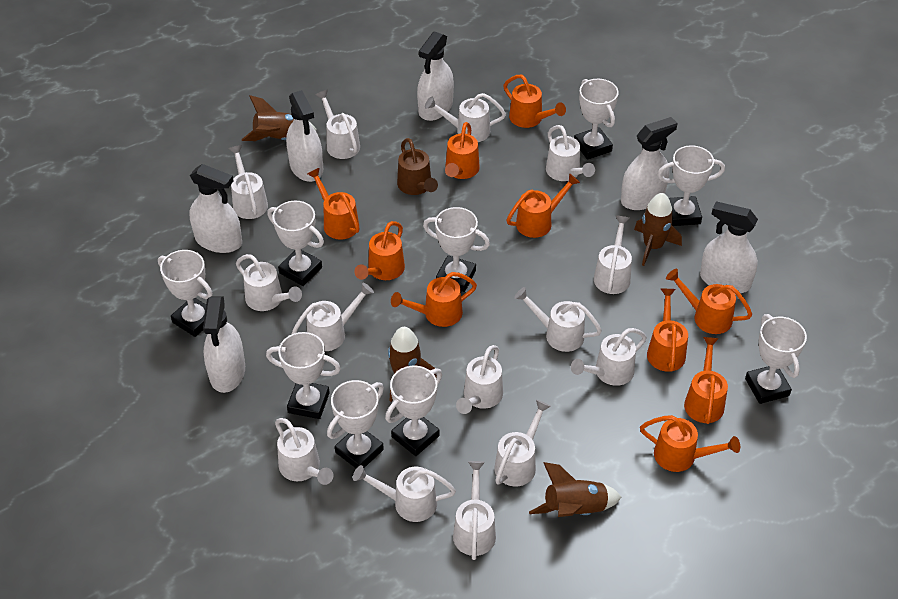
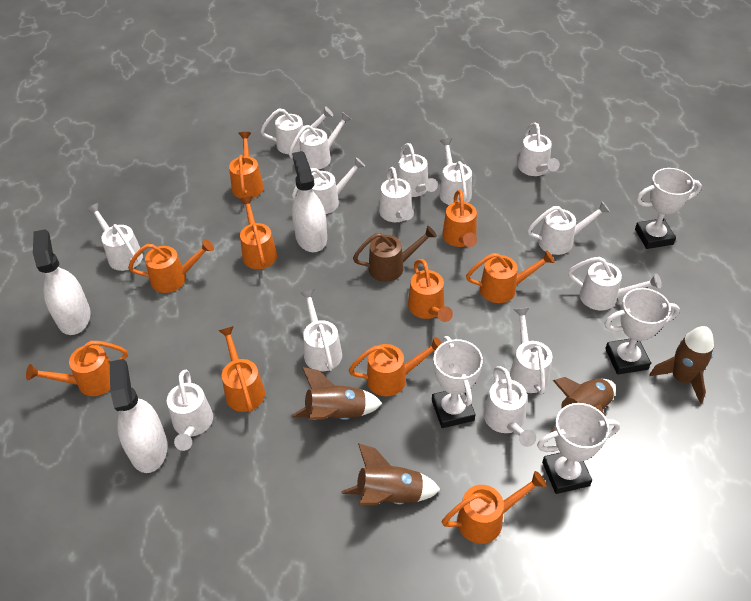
white spray bottle: 6 -> 3
white trophy: 9 -> 4

